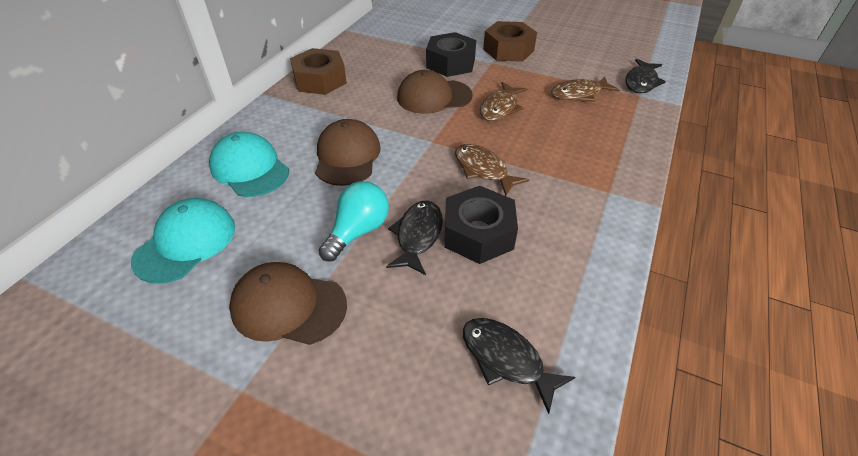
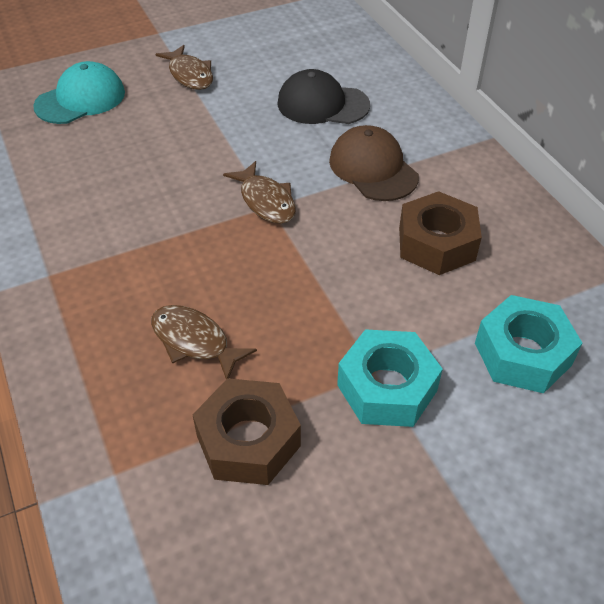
black cap: 0 -> 1
black fish: 3 -> 0
black nut: 2 -> 0
brown cap: 3 -> 1
turquoise cap: 2 -> 1
turquoise light bulb: 1 -> 0
turquoise nut: 0 -> 2

